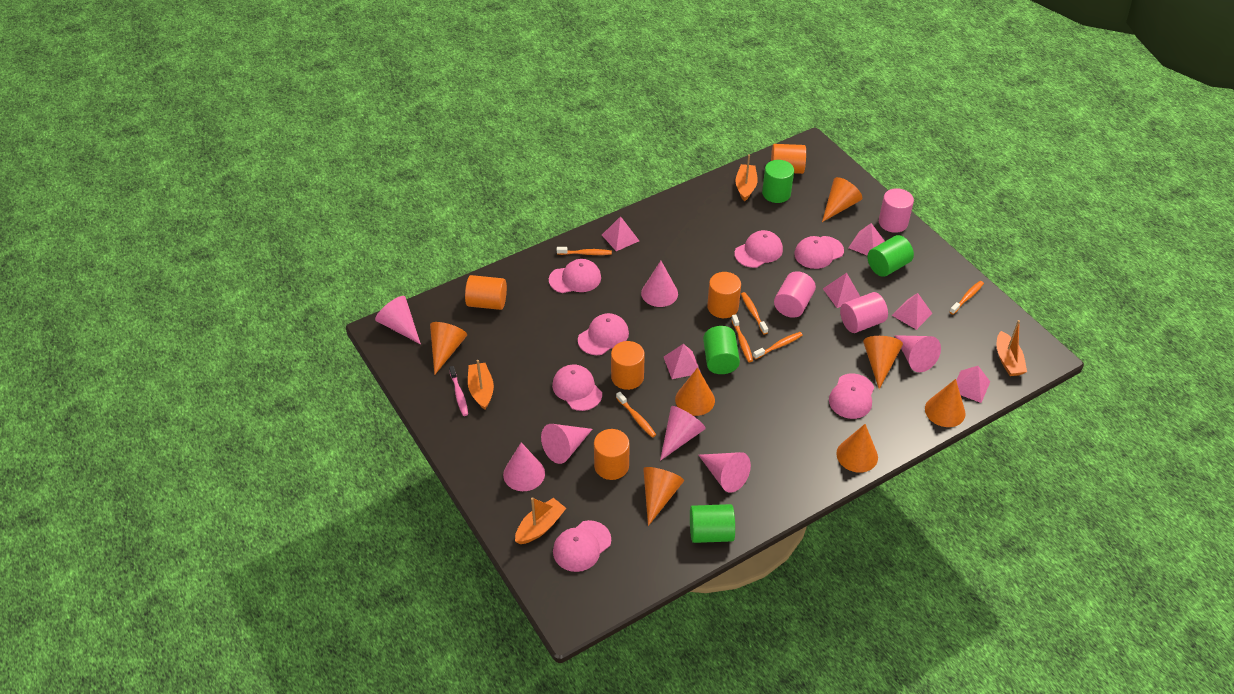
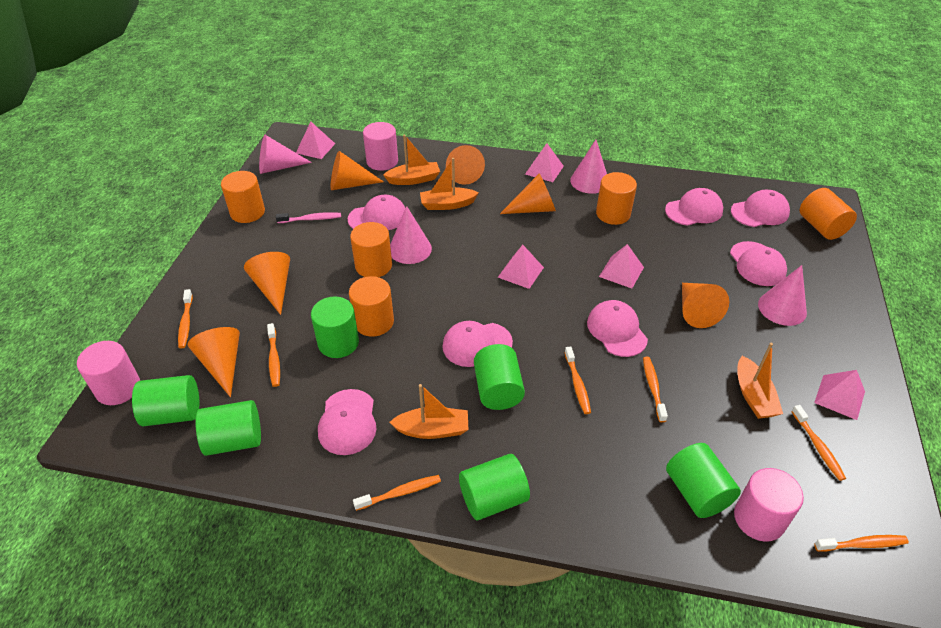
green cylinder: 4 -> 6
orange cone: 7 -> 6
orange toothbrush: 6 -> 7
pink cone: 7 -> 4
pink pyramid: 6 -> 5

